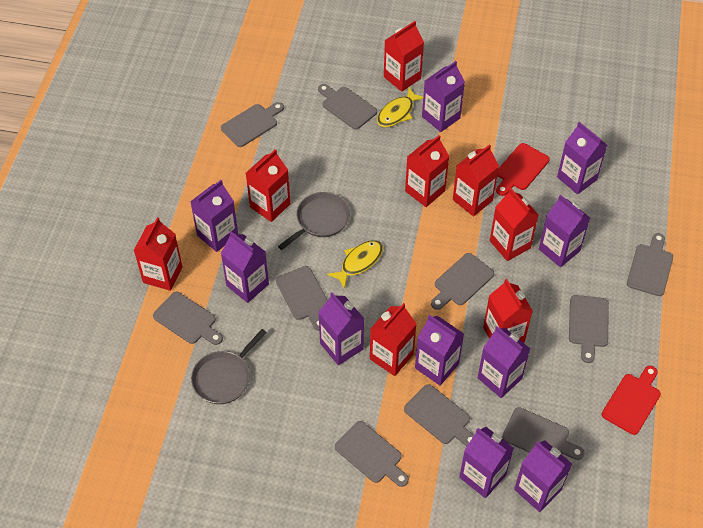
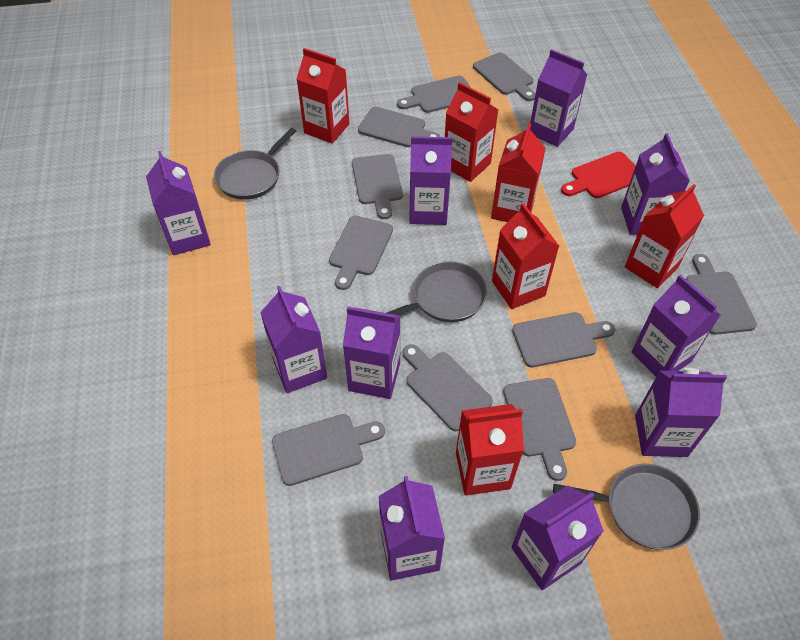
grey pan: 2 -> 3
red carton: 8 -> 6
red cutting board: 2 -> 1
yellow fish: 2 -> 0

